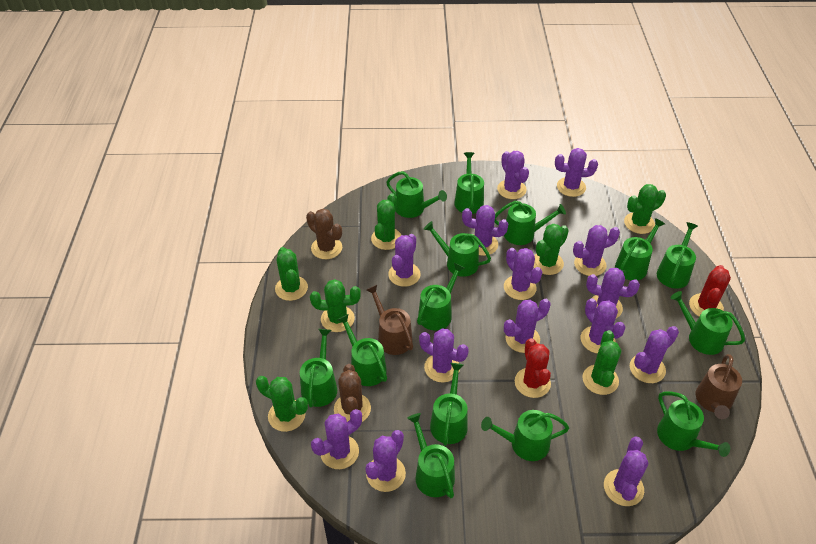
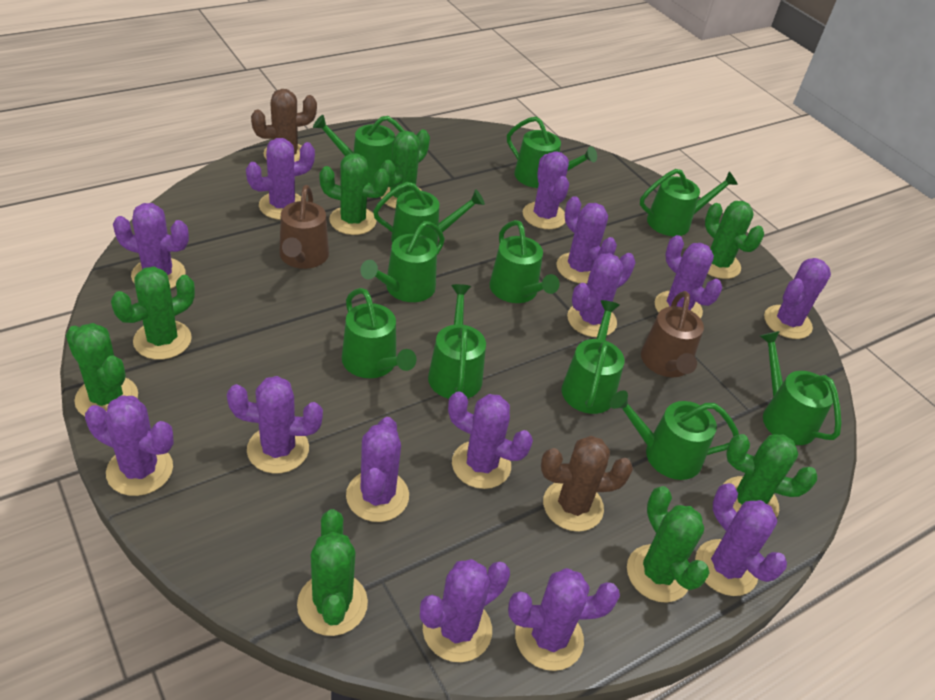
green cactus: 7 -> 8
green watering can: 14 -> 11
red cactus: 2 -> 0

